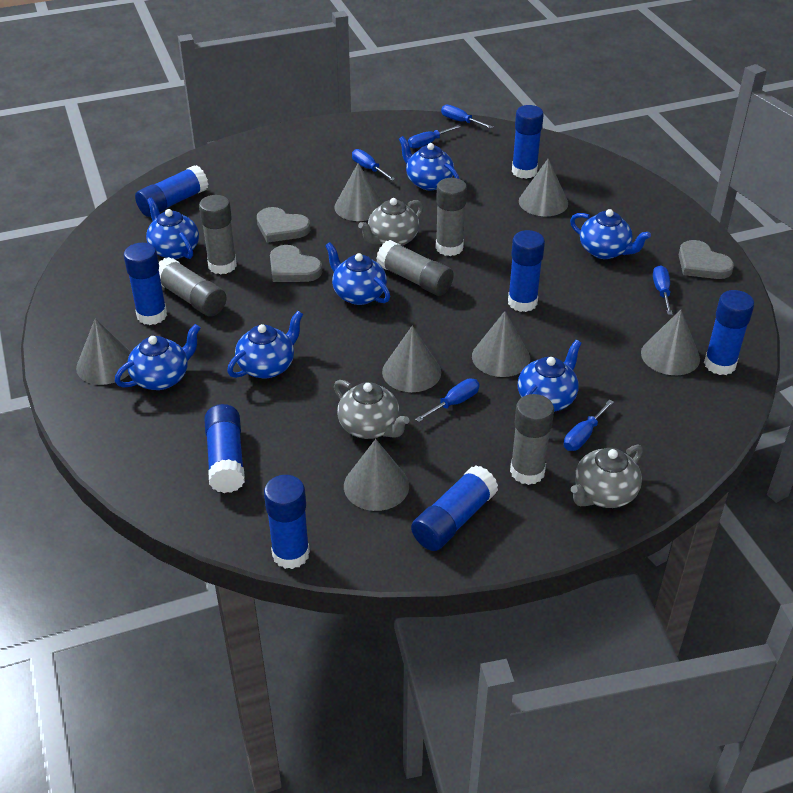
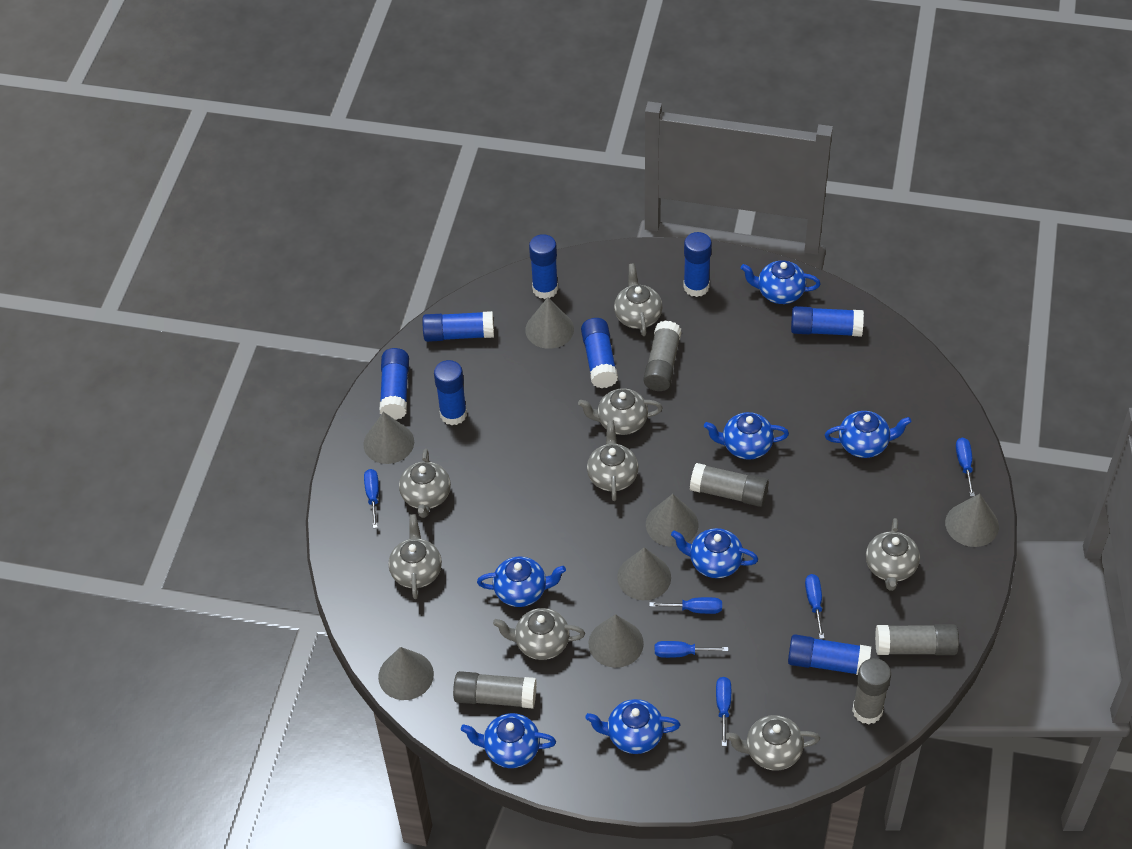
grey heart: 3 -> 0
grey teapot: 3 -> 8

